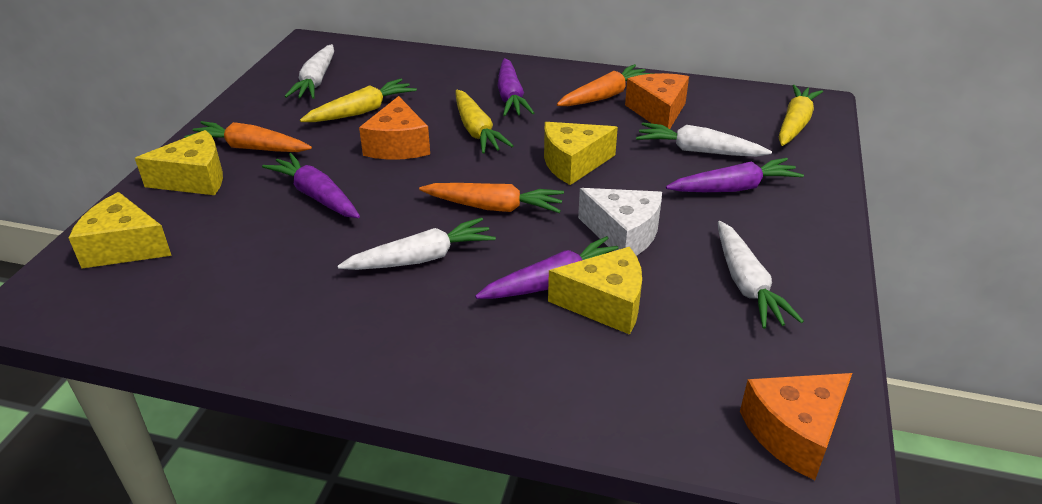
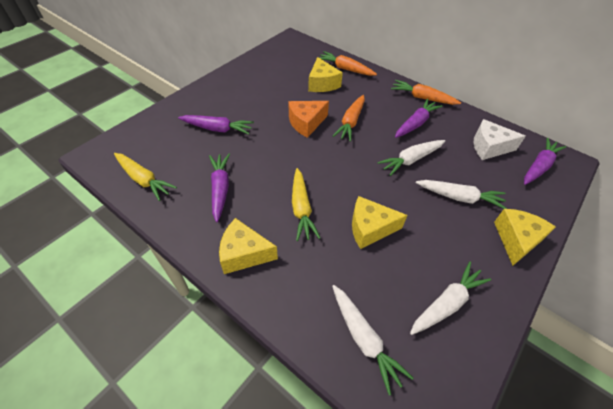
orange cheese: 3 -> 1
yellow carrot: 3 -> 2

